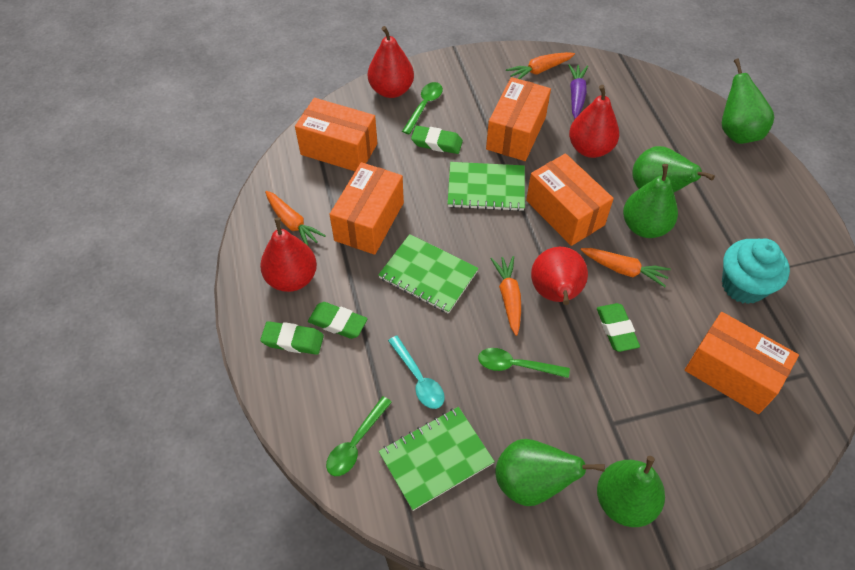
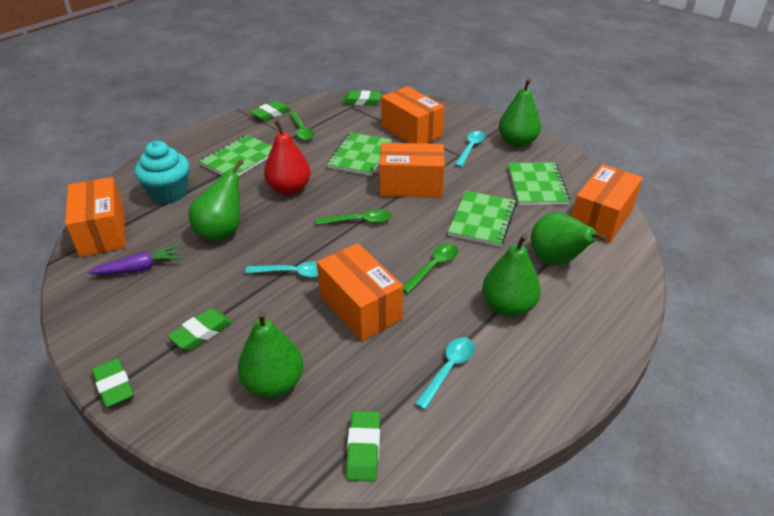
green eraser: 4 -> 5
green notebook: 3 -> 4
orange carrot: 4 -> 0
red pear: 4 -> 1
turquoise spoon: 1 -> 3

